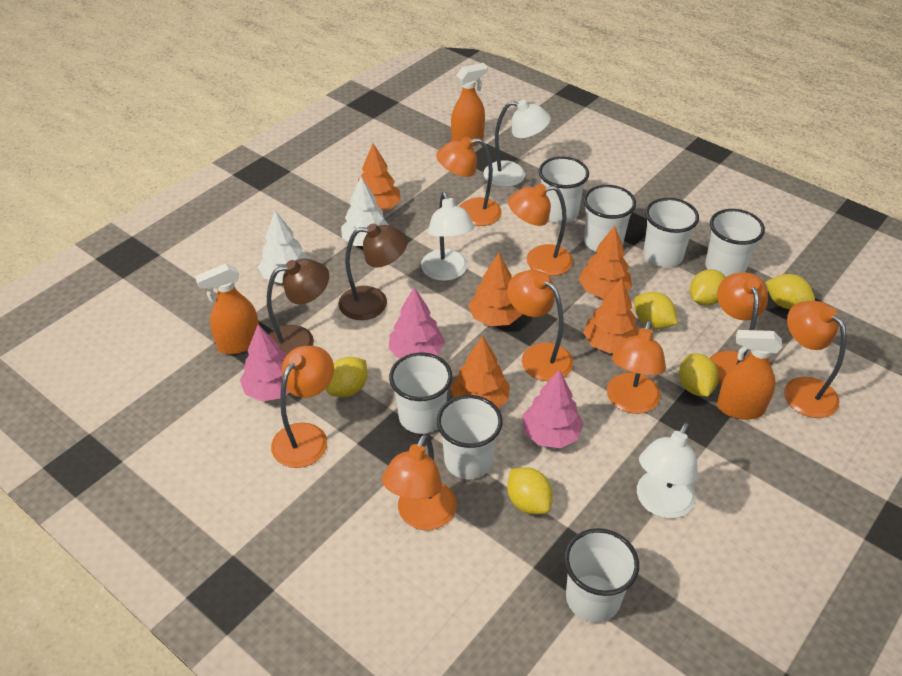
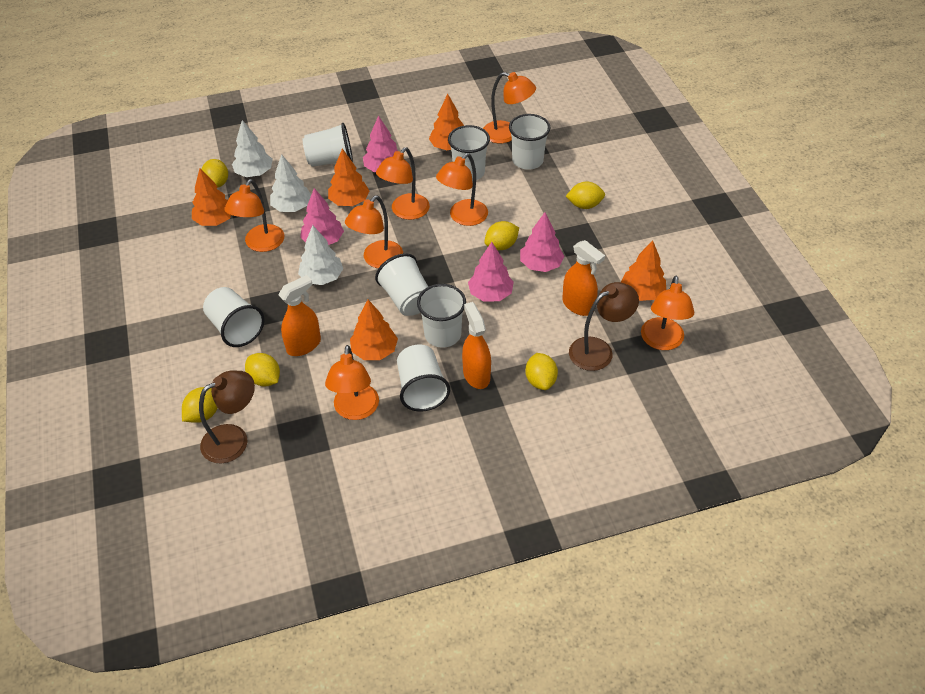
orange lamp: 8 -> 7
pink tree: 3 -> 4
white lamp: 3 -> 0
white tree: 2 -> 3

